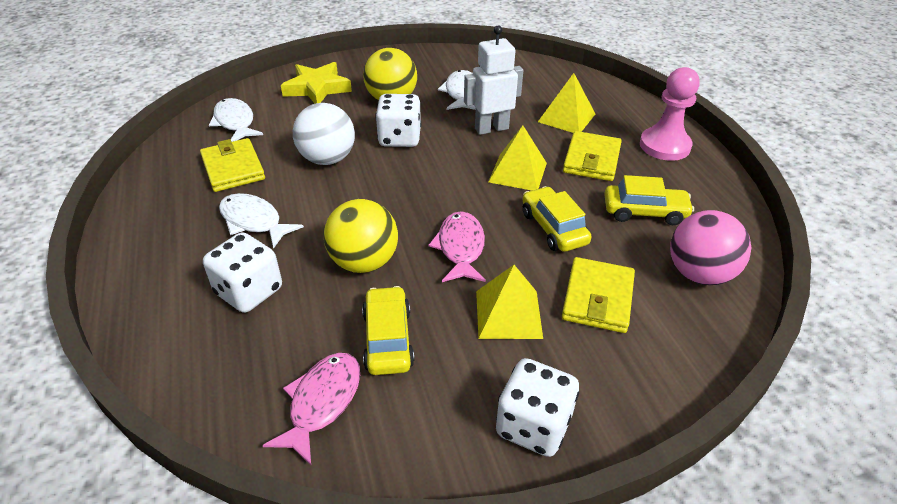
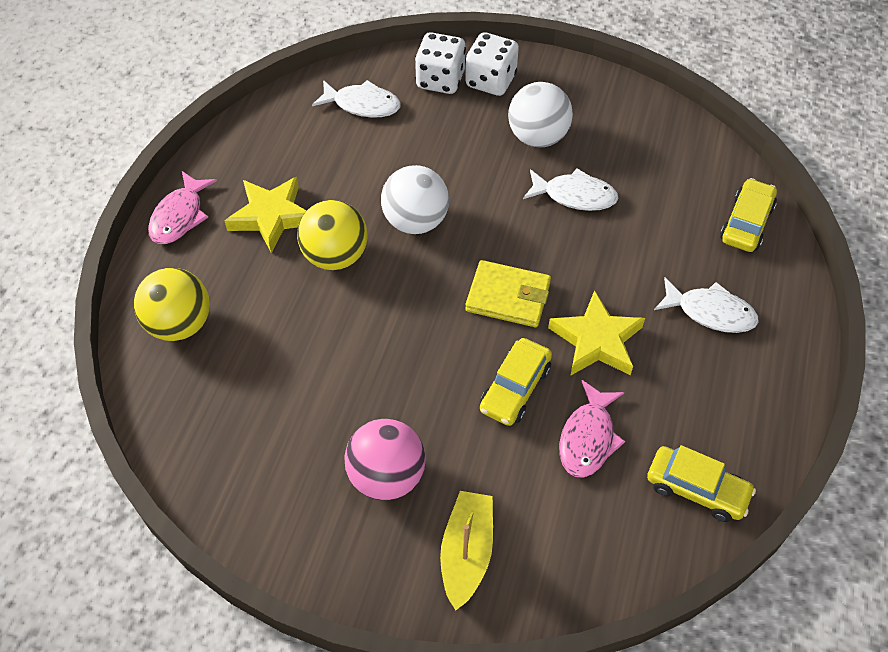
pink pawn: 1 -> 0
white ball: 1 -> 2
white dice: 3 -> 2
white robot: 1 -> 0
yellow boat: 0 -> 1
yellow pyramid: 3 -> 0
yellow star: 1 -> 2
yellow wallet: 3 -> 1

